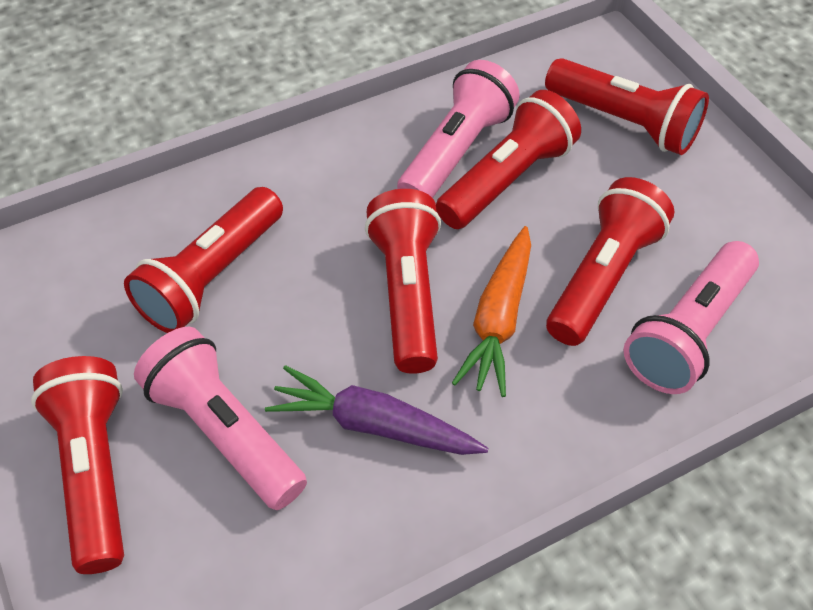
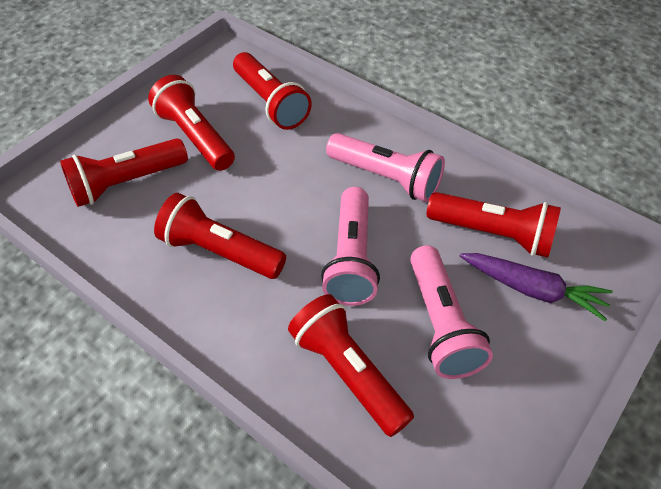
orange carrot: 1 -> 0

